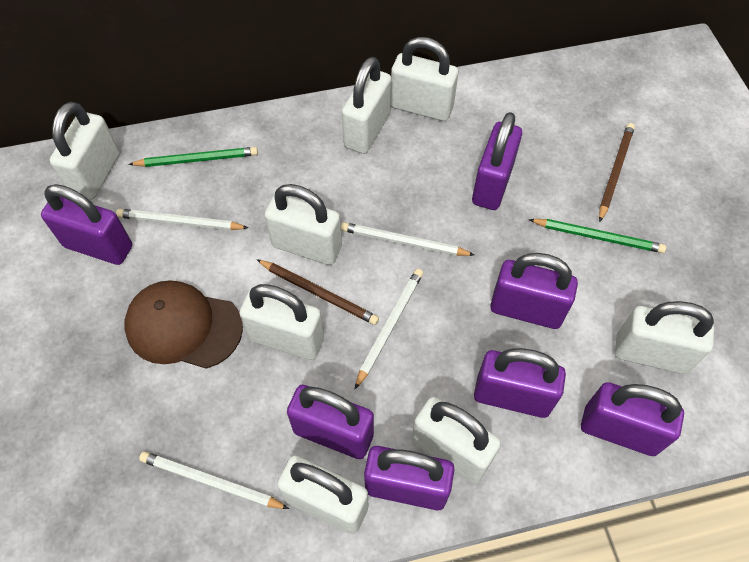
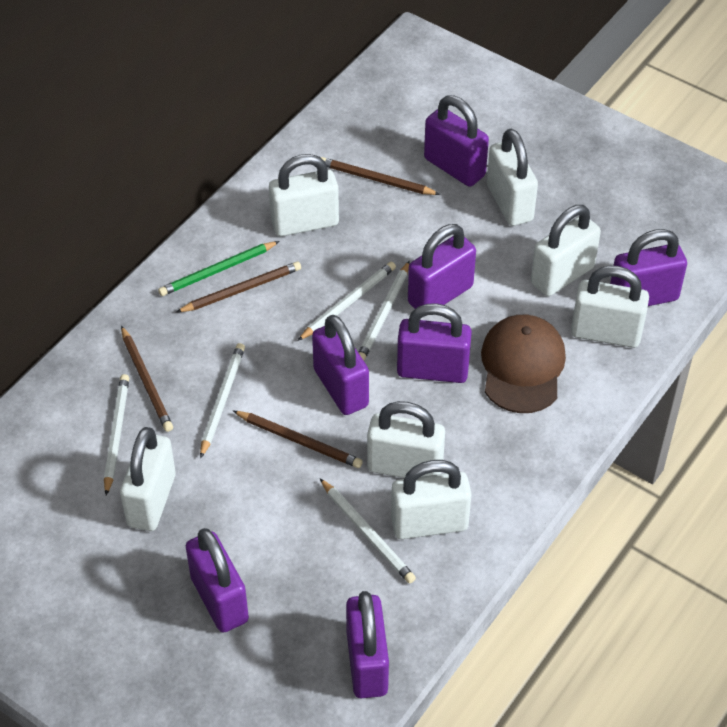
brown pencil: 2 -> 4
green pencil: 2 -> 1
white padlock: 8 -> 7
white pencil: 4 -> 5

